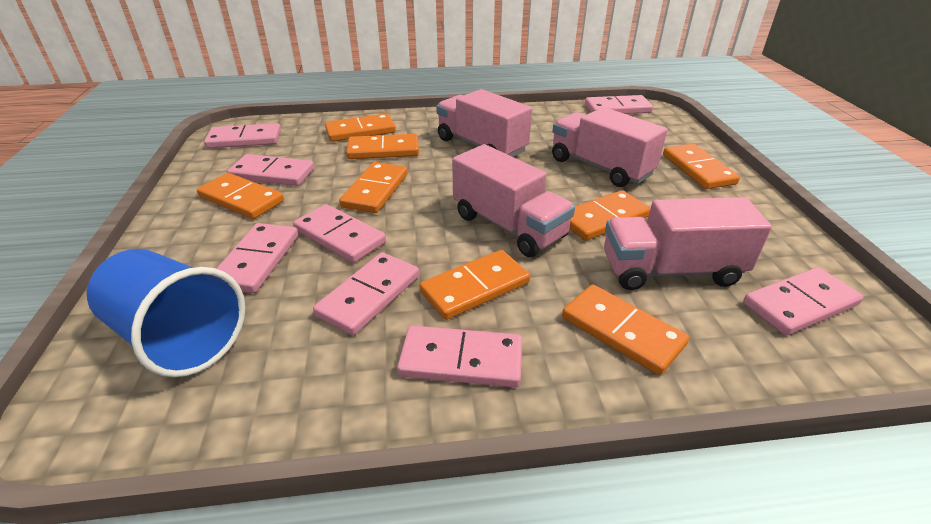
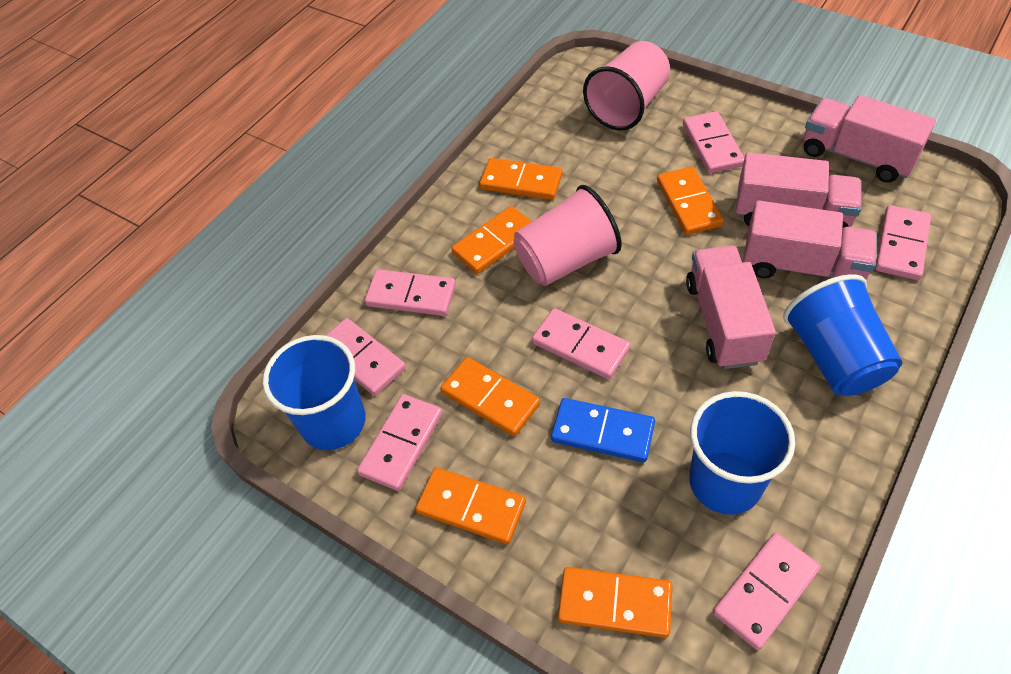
blue cup: 1 -> 3
blue domino: 0 -> 1
orange domino: 8 -> 6
pink cup: 0 -> 2
pink domino: 8 -> 7

